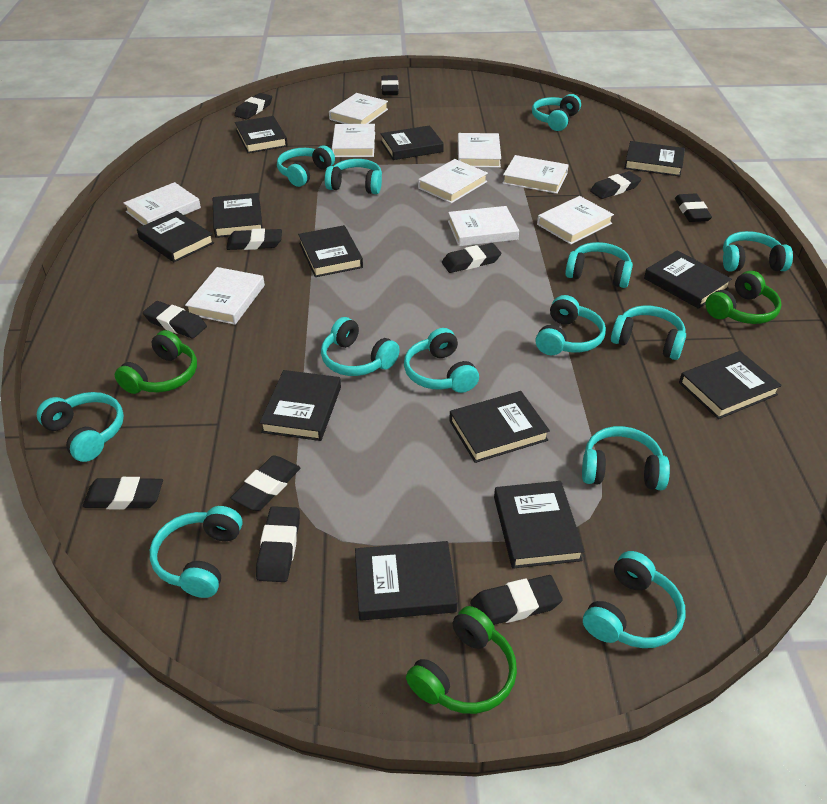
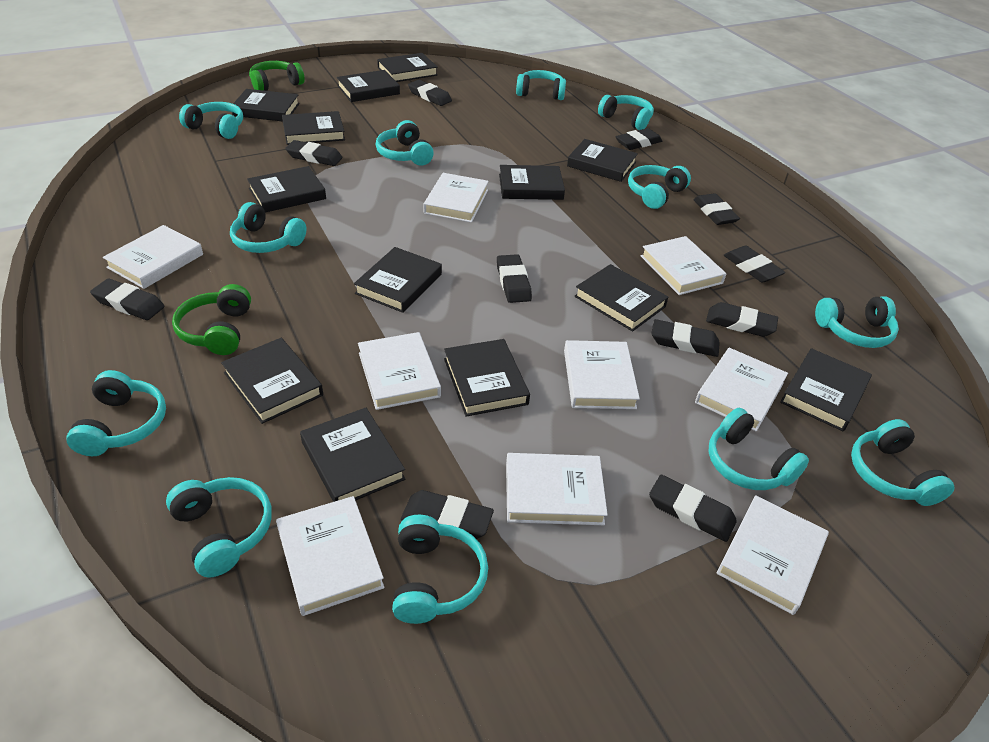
black book: 12 -> 13
green headphones: 3 -> 2
turquoise headphones: 13 -> 12

